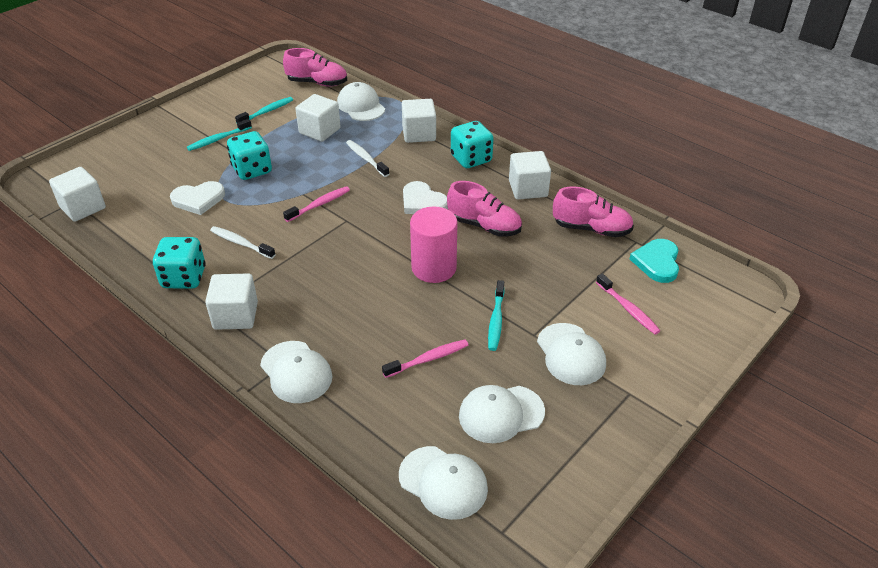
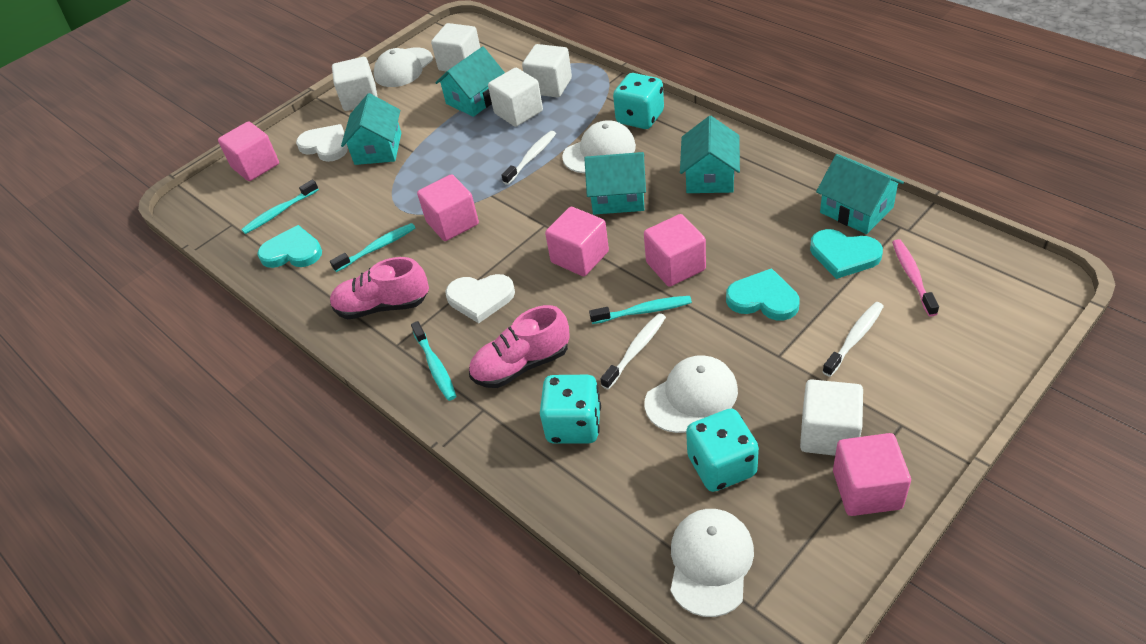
pink cube: 0 -> 5
pink cylinder: 1 -> 0
pink shoe: 3 -> 2
pink toothbrush: 3 -> 1
turquoise heart: 1 -> 3
turquoise house: 0 -> 5
turquoise toothbrush: 3 -> 4
white cap: 5 -> 4
white toothbrush: 2 -> 3

